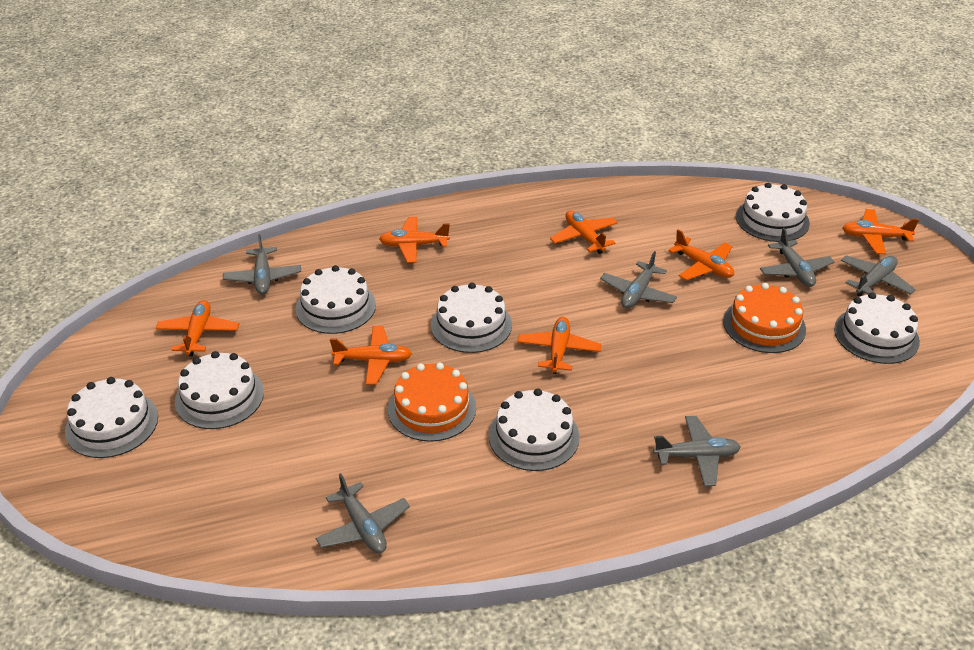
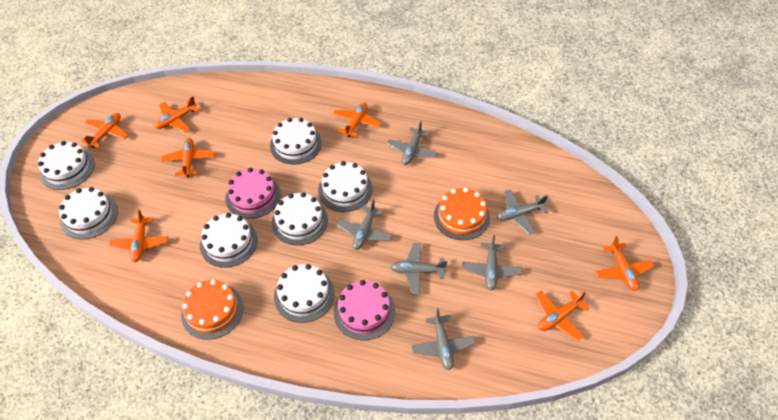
pink cake: 0 -> 2

